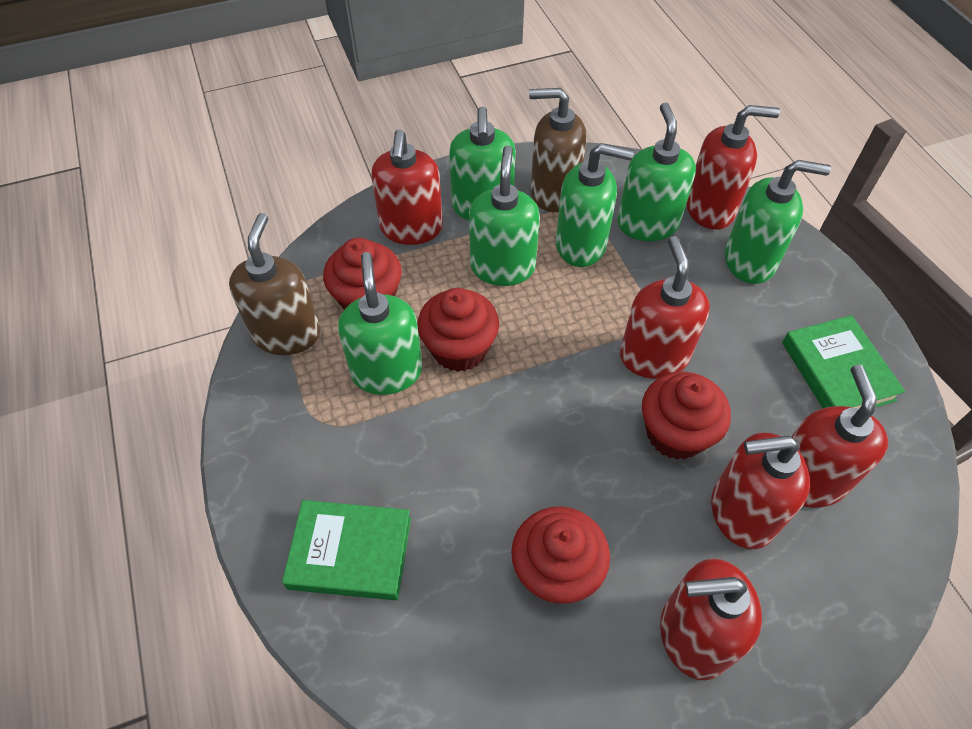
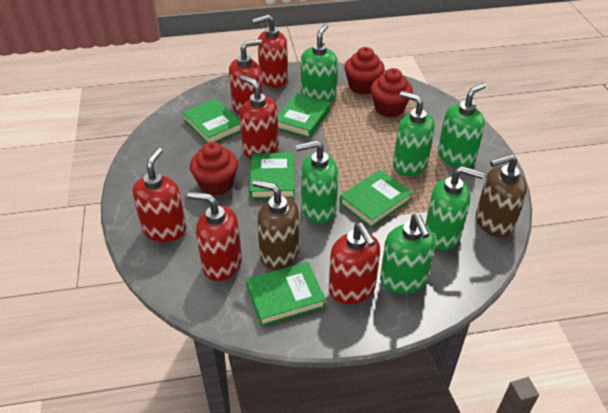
green book: 2 -> 5
red cupcake: 4 -> 3

